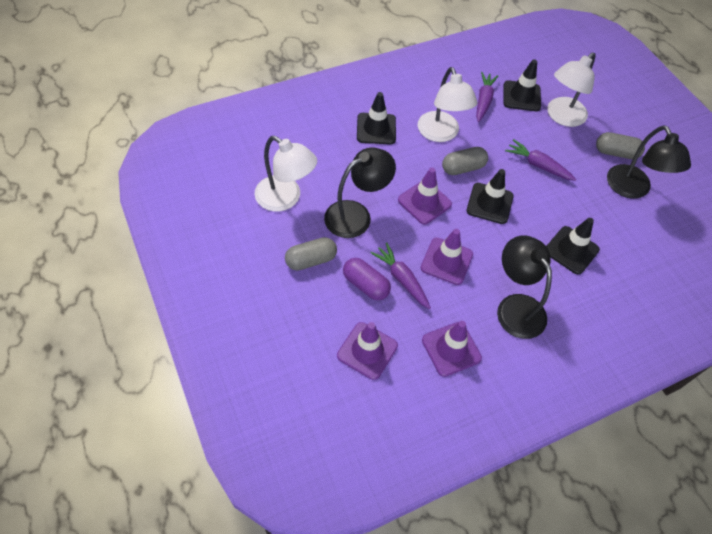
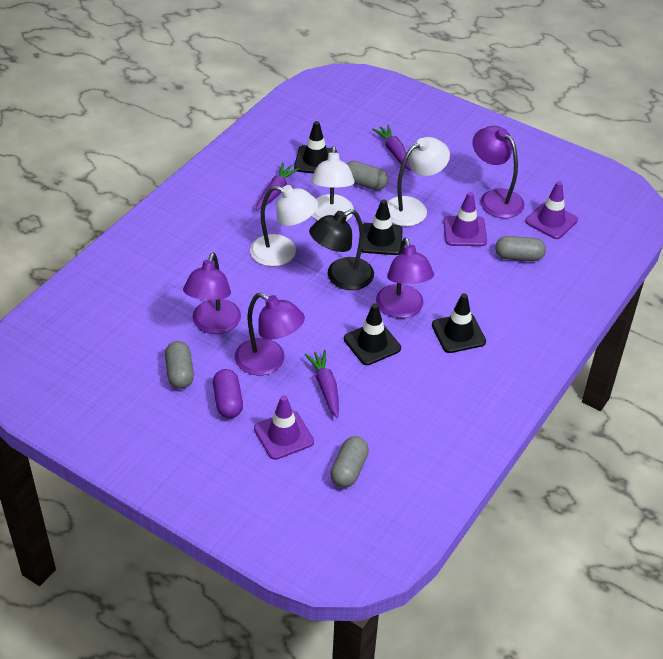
black lamp: 3 -> 1
grey capsule: 3 -> 4
purple lamp: 0 -> 4
purple traffic cone: 4 -> 3

